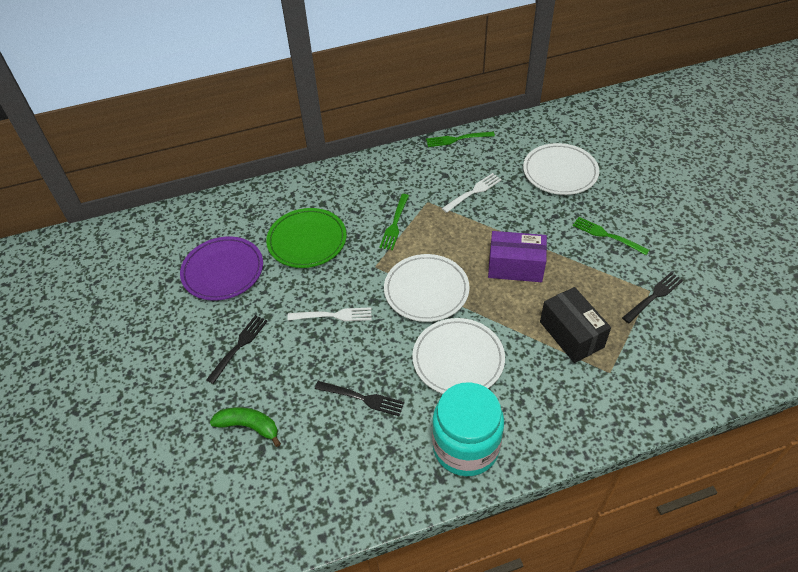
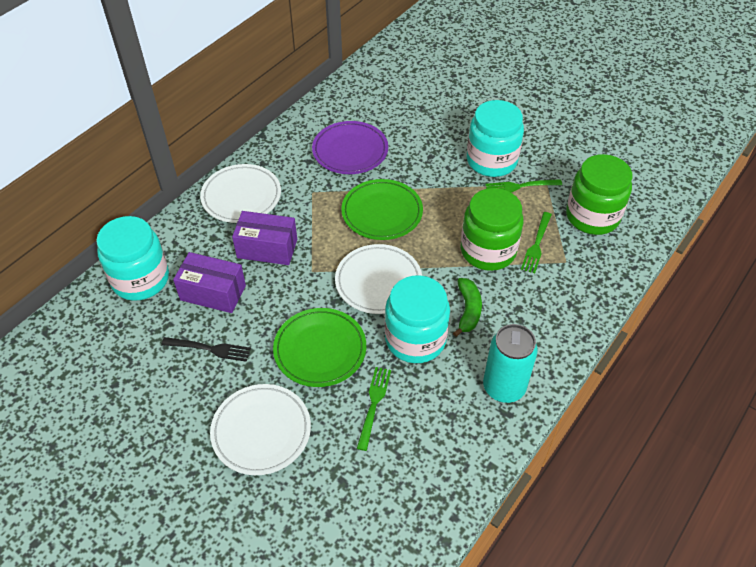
black box: 1 -> 0
black fork: 3 -> 1
green jar: 0 -> 2
green plate: 1 -> 2
purple box: 1 -> 2
turquoise can: 0 -> 1
turquoise jar: 1 -> 3
white fork: 2 -> 0

